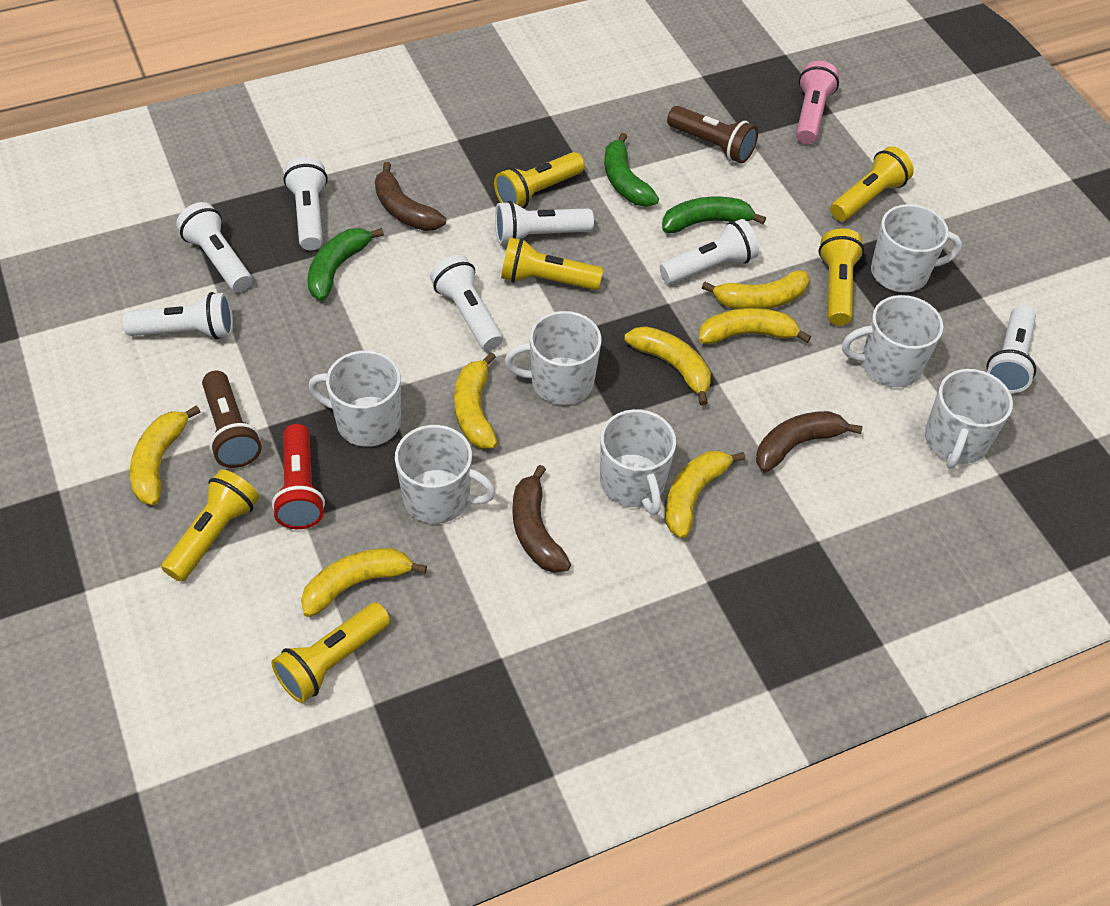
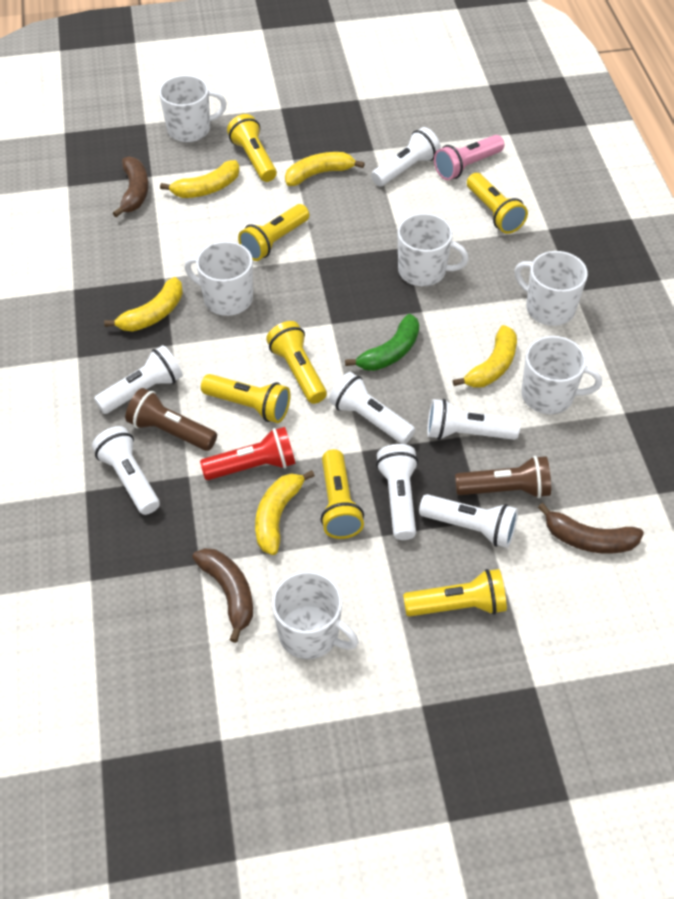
green banana: 3 -> 1
white mug: 7 -> 6
yellow banana: 7 -> 5
yellow flashlight: 6 -> 7

